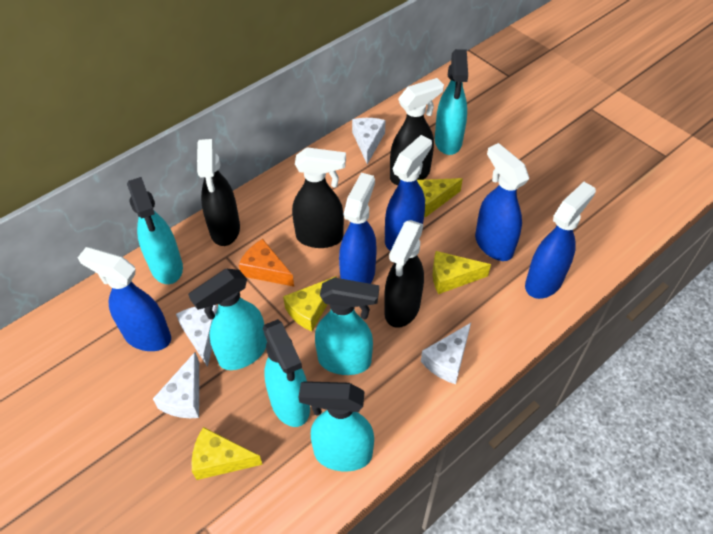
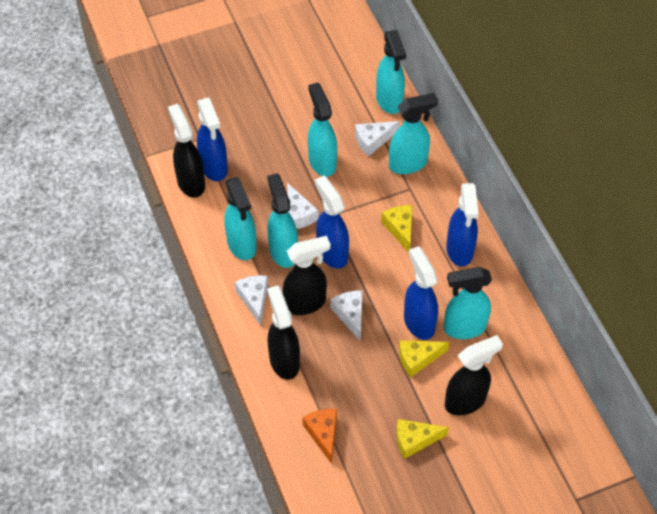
blue spray bottle: 5 -> 4
yellow cheese: 4 -> 3

